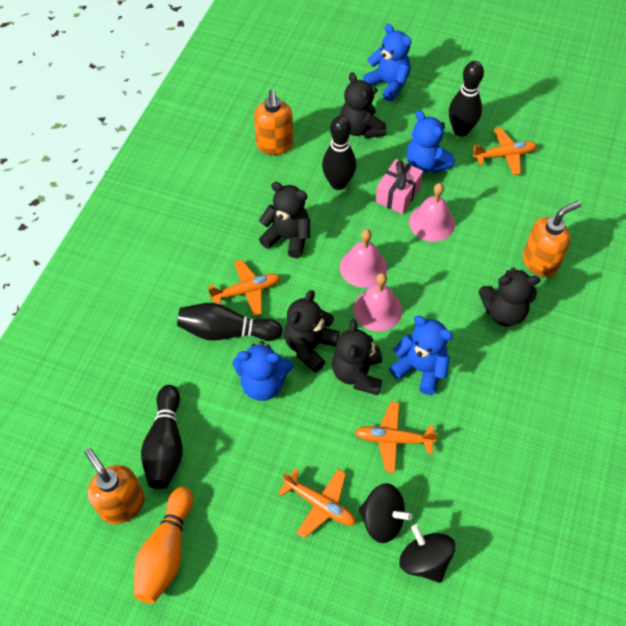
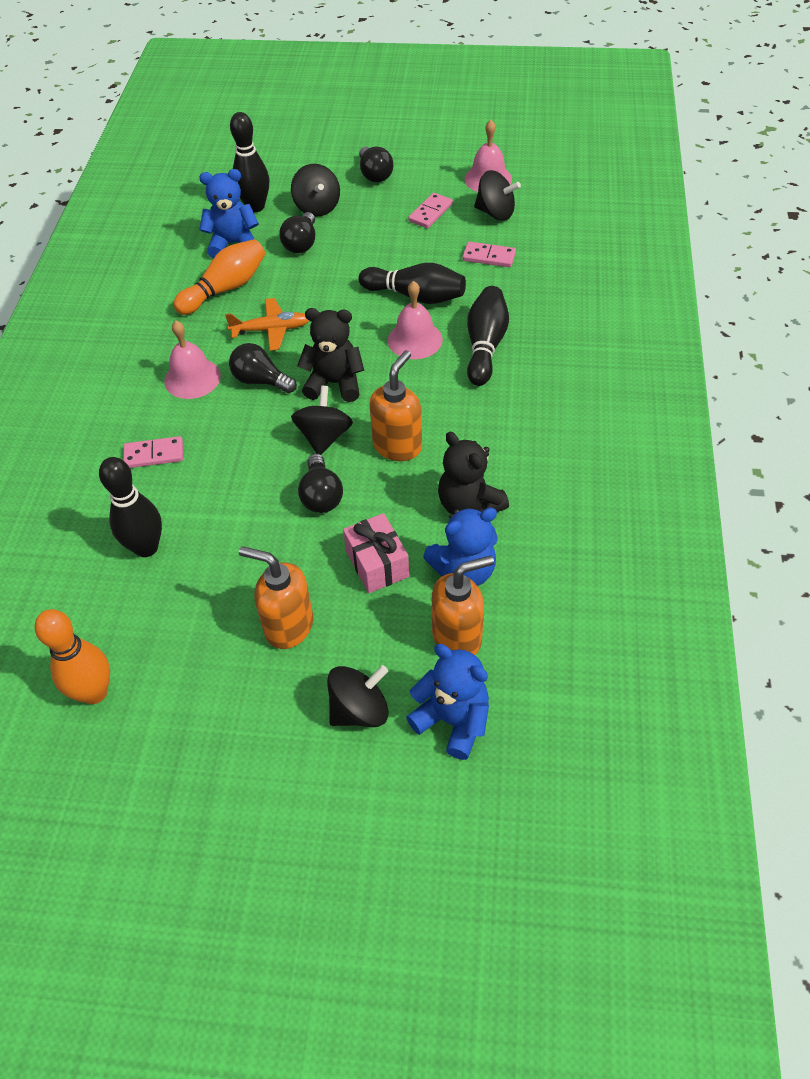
black light bulb: 0 -> 4
black spinning top: 2 -> 4
black teddy bear: 5 -> 2
blue teddy bear: 4 -> 3
orange bowling pin: 1 -> 2
orange plane: 4 -> 1
pink domino: 0 -> 3

